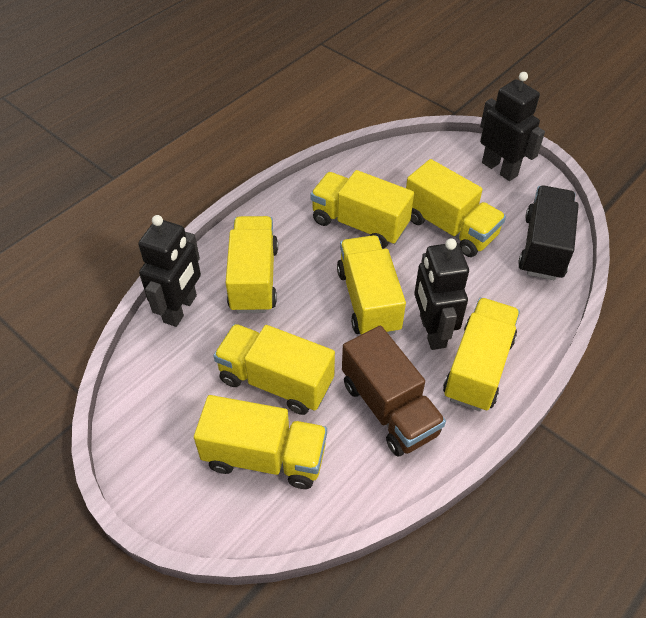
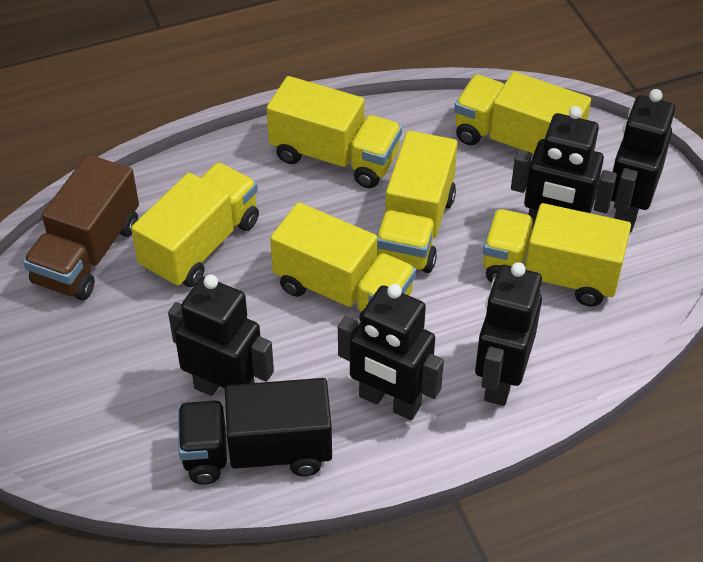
black robot: 3 -> 5
yellow truck: 7 -> 6

